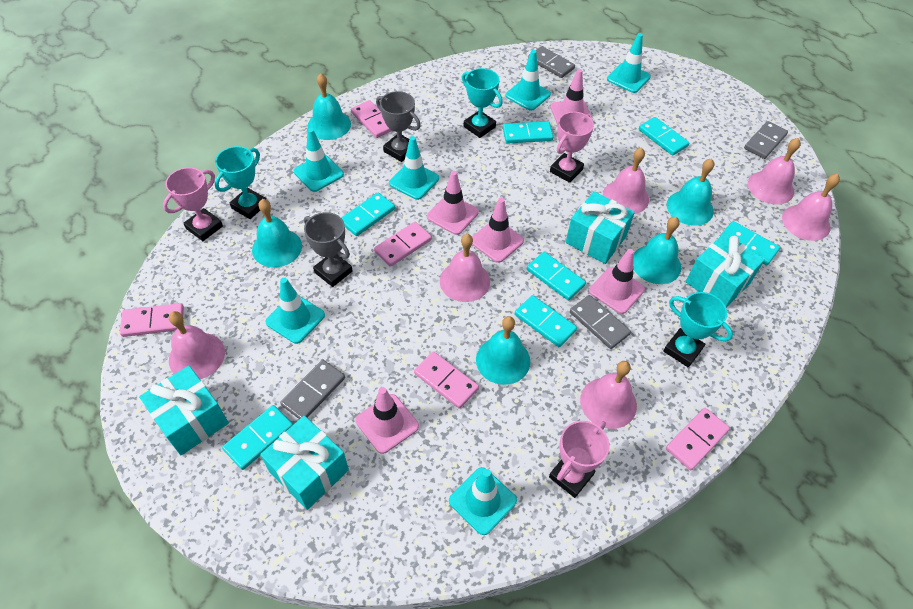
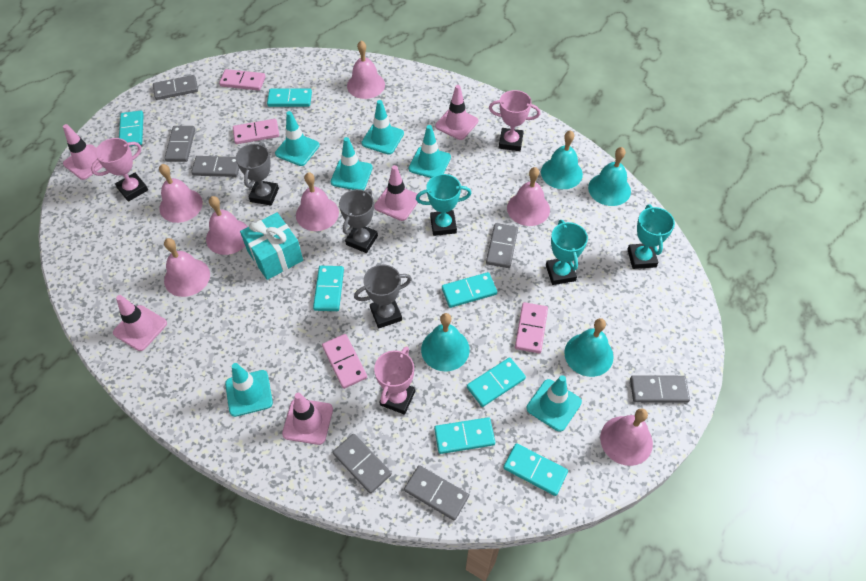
grey domino: 4 -> 7
grey trophy: 2 -> 3
pink bell: 6 -> 7
pink domino: 5 -> 4
turquoise bell: 5 -> 4
turquoise gift: 4 -> 1

